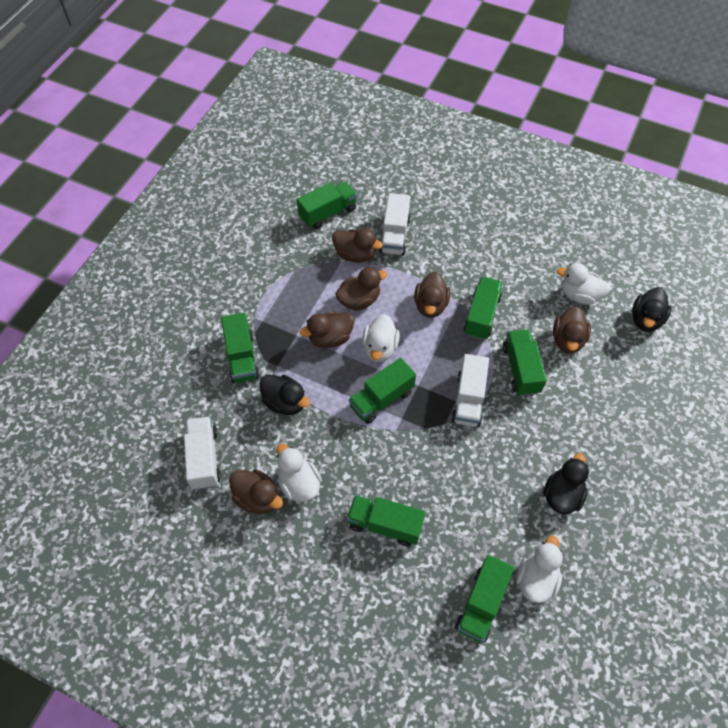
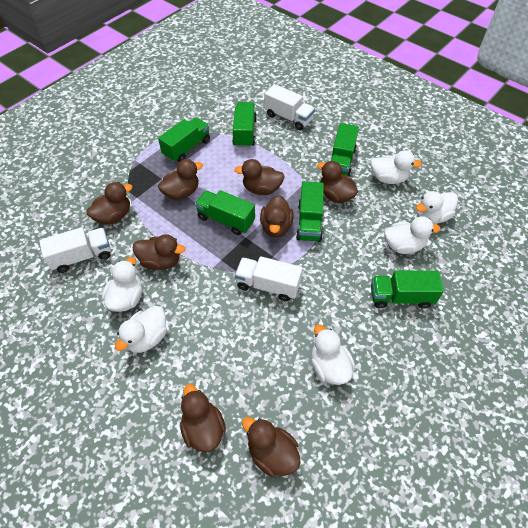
black duck: 3 -> 0
brown duck: 6 -> 8
green truck: 7 -> 6
white duck: 4 -> 6

